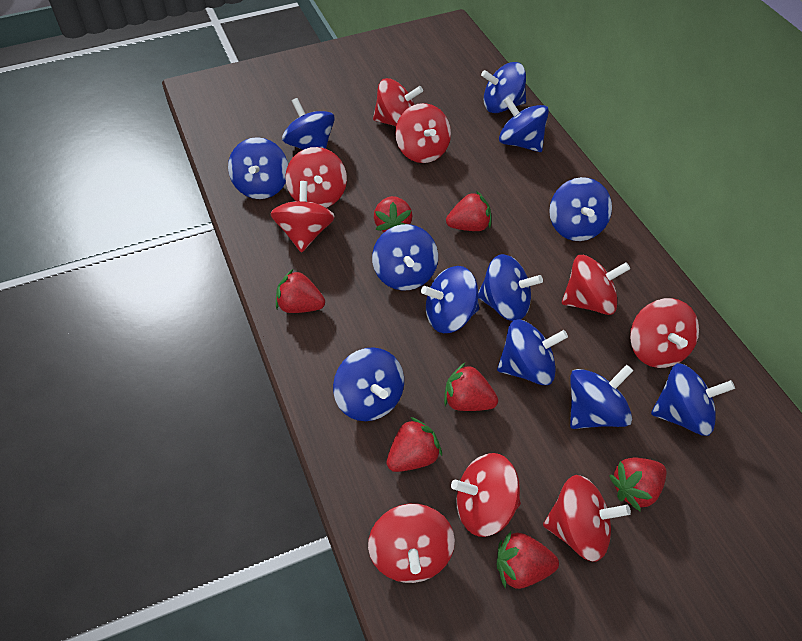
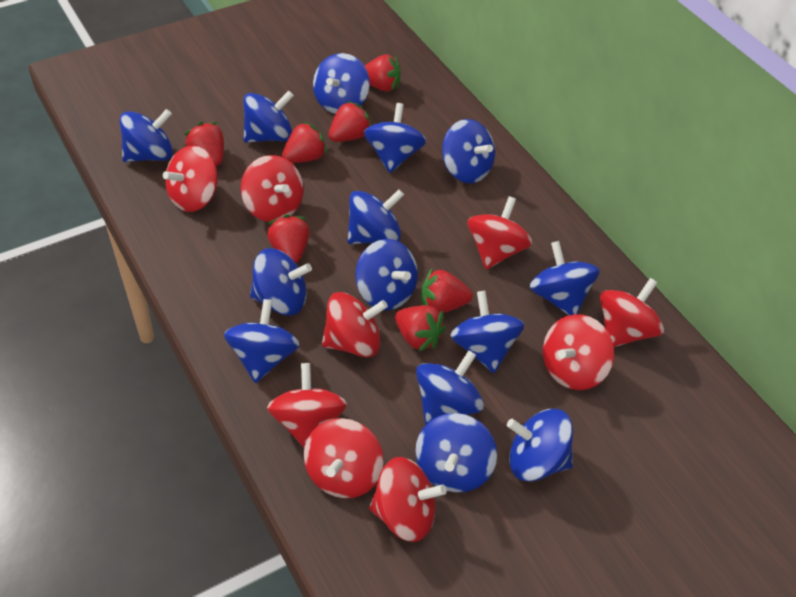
blue spinning top: 12 -> 14

